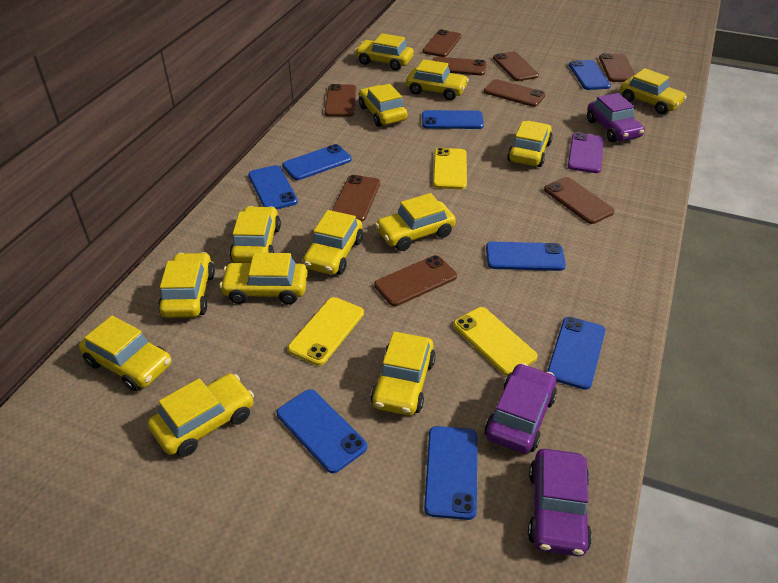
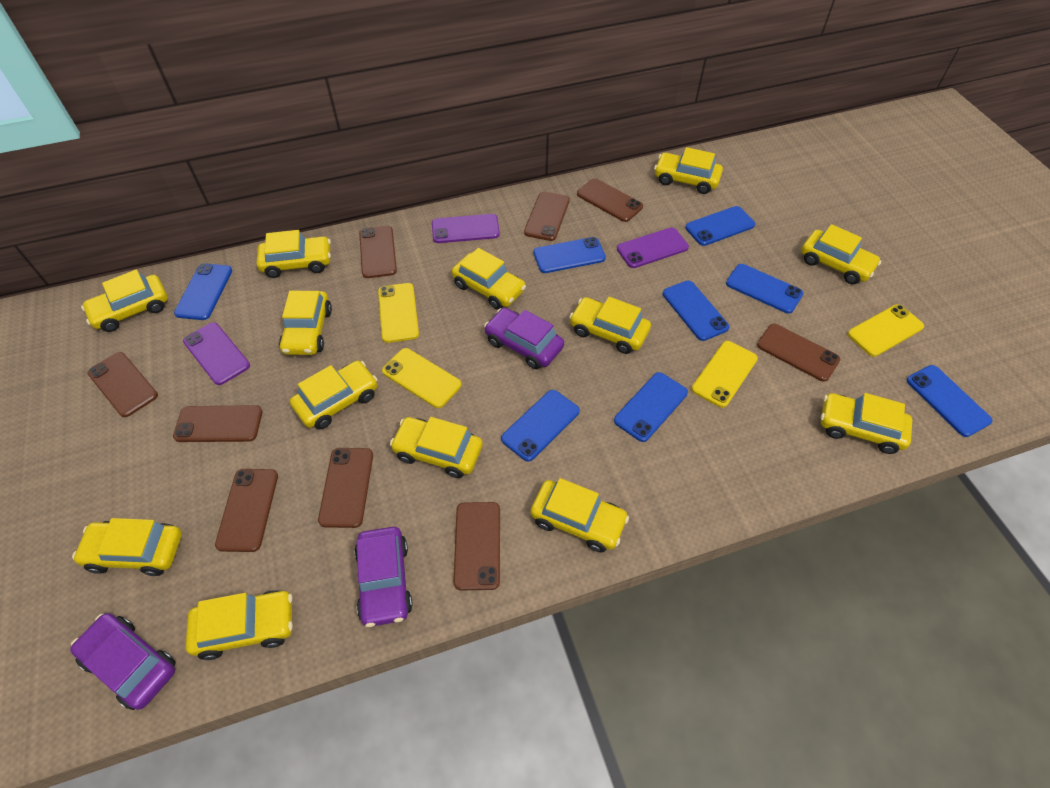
purple phone: 1 -> 3
yellow phone: 3 -> 4

